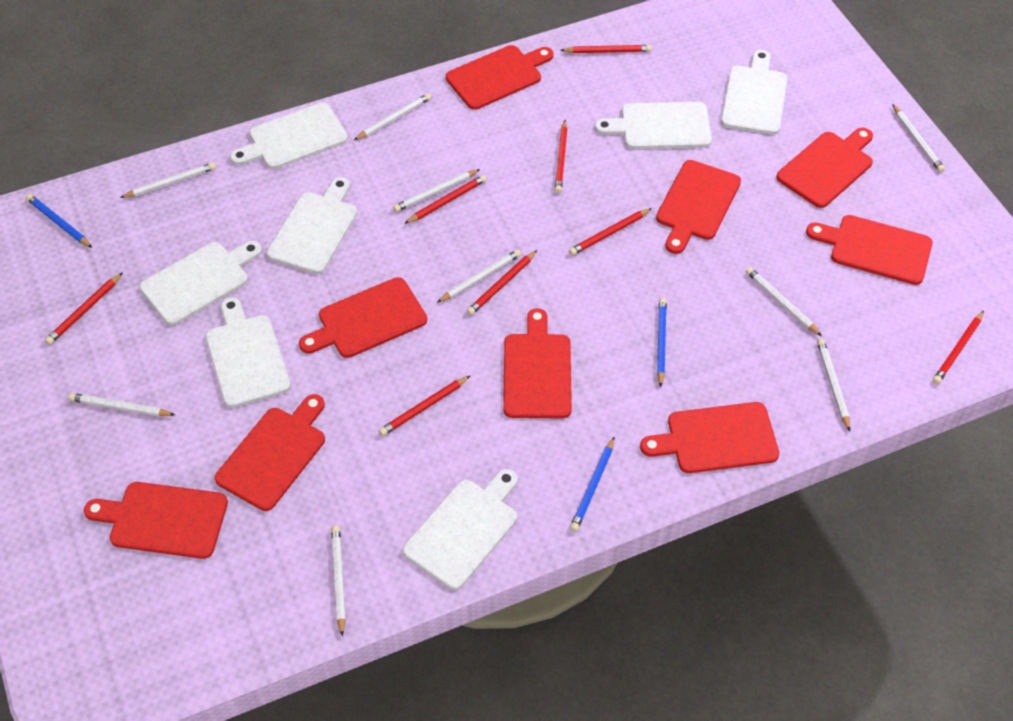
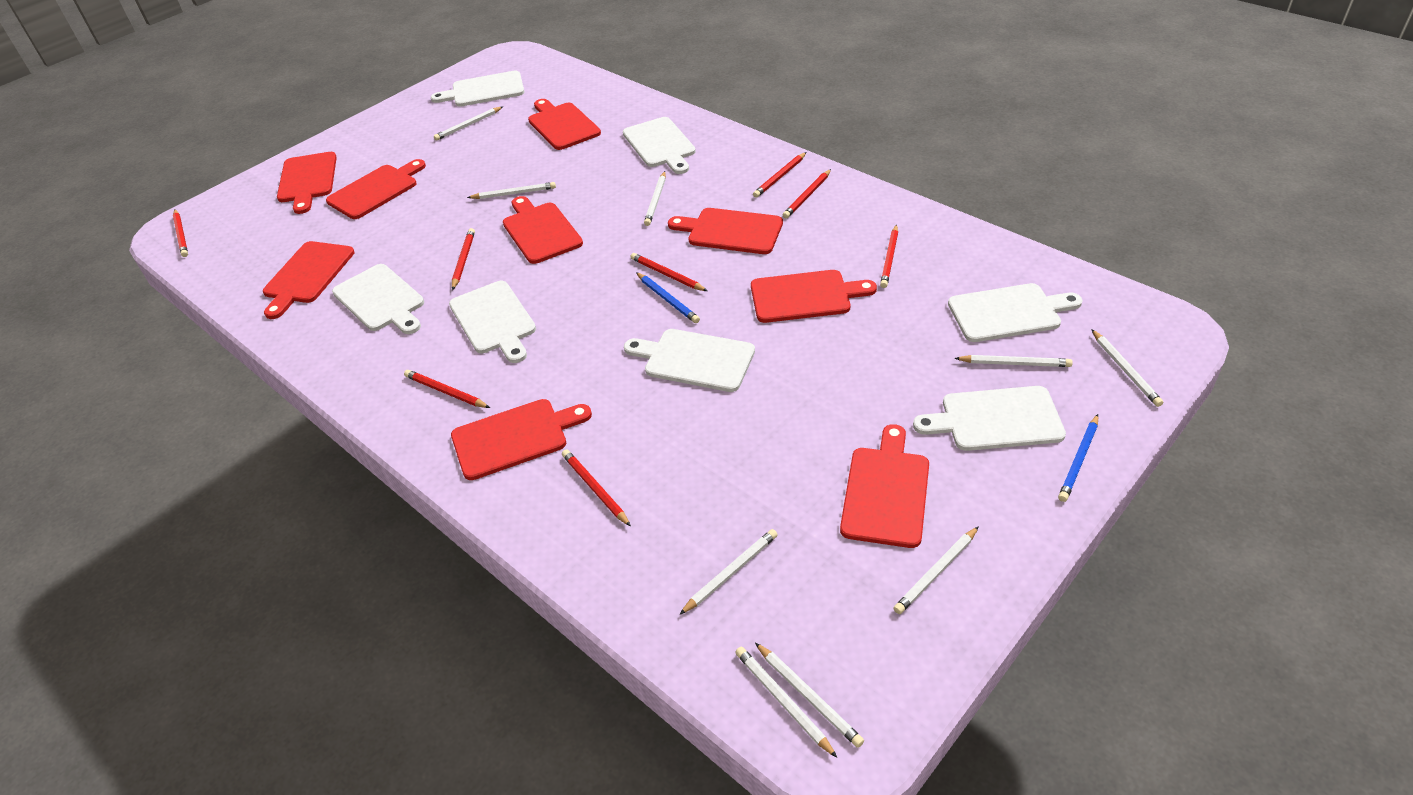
blue pencil: 3 -> 2

